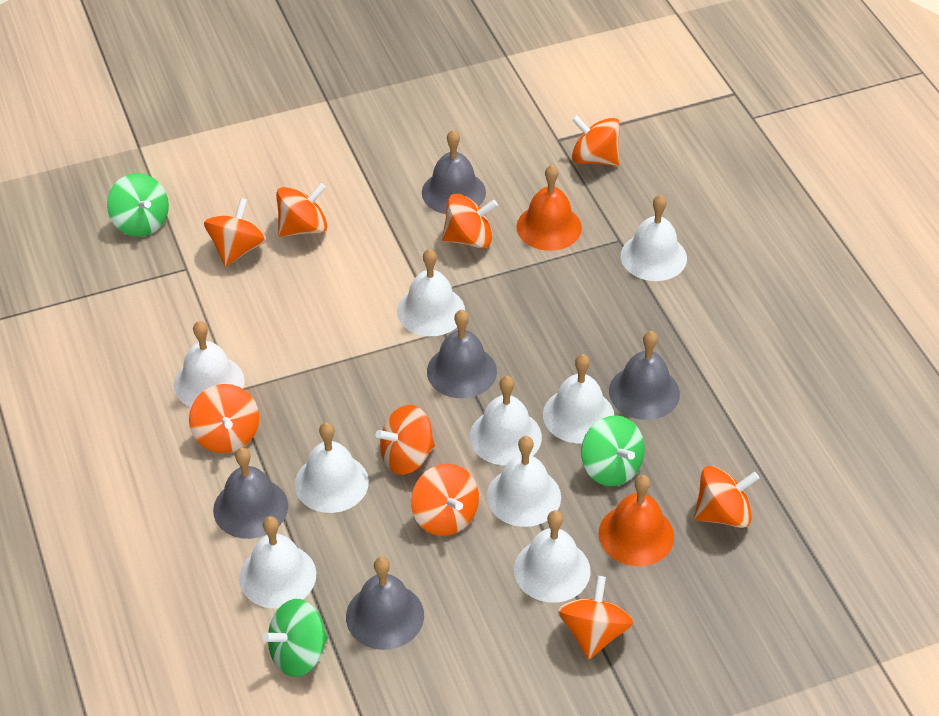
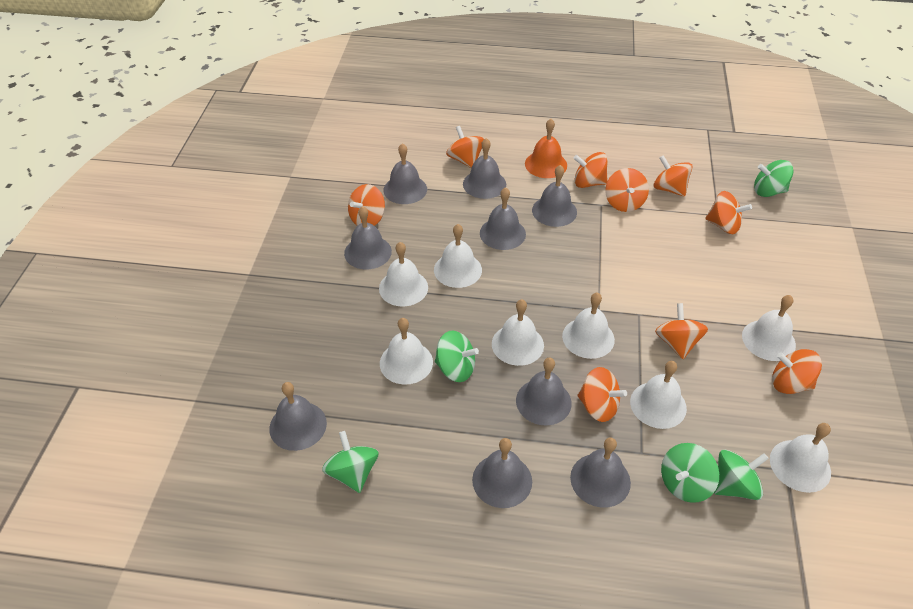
green spinning top: 3 -> 5
grey bell: 5 -> 9
orange bell: 2 -> 1
white bell: 9 -> 8

